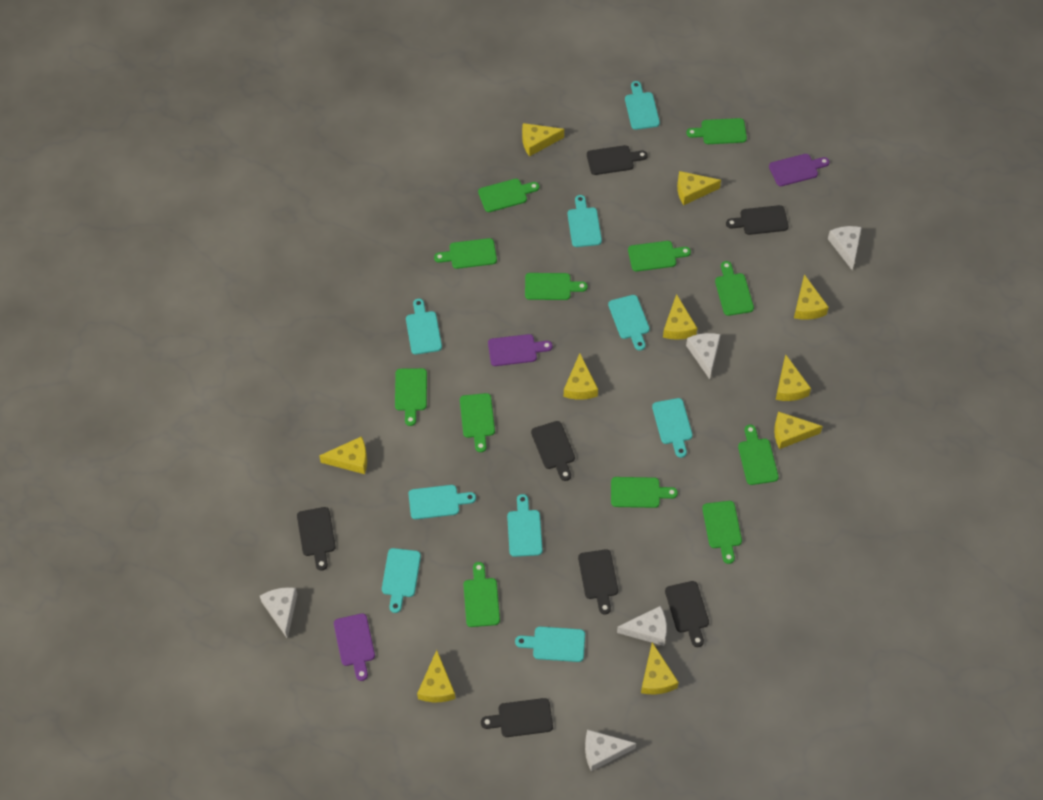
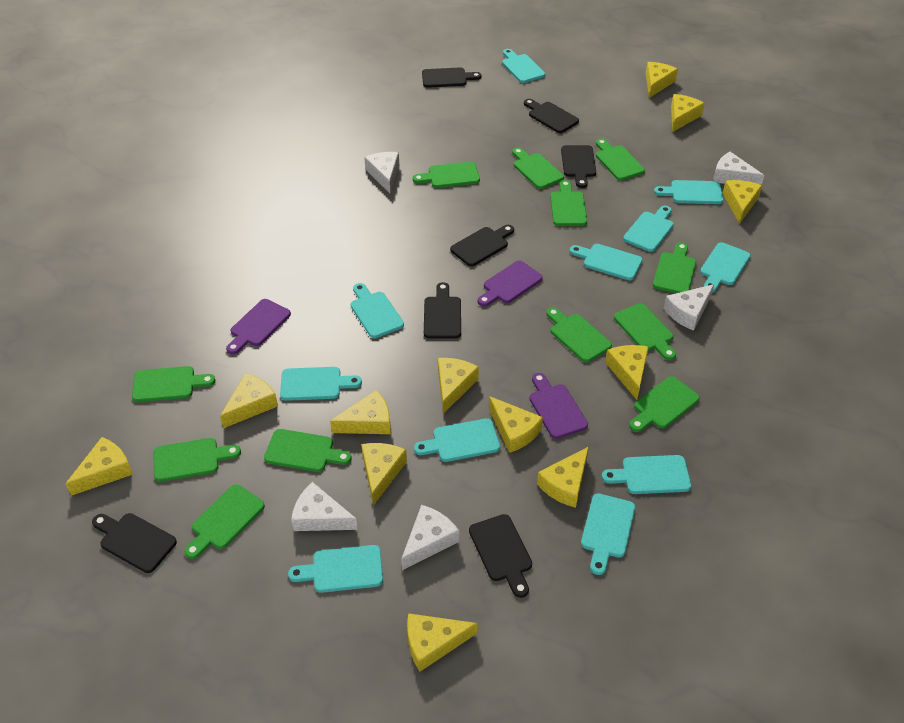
turquoise cutting board: 9 -> 11
yellow cheese: 10 -> 12

